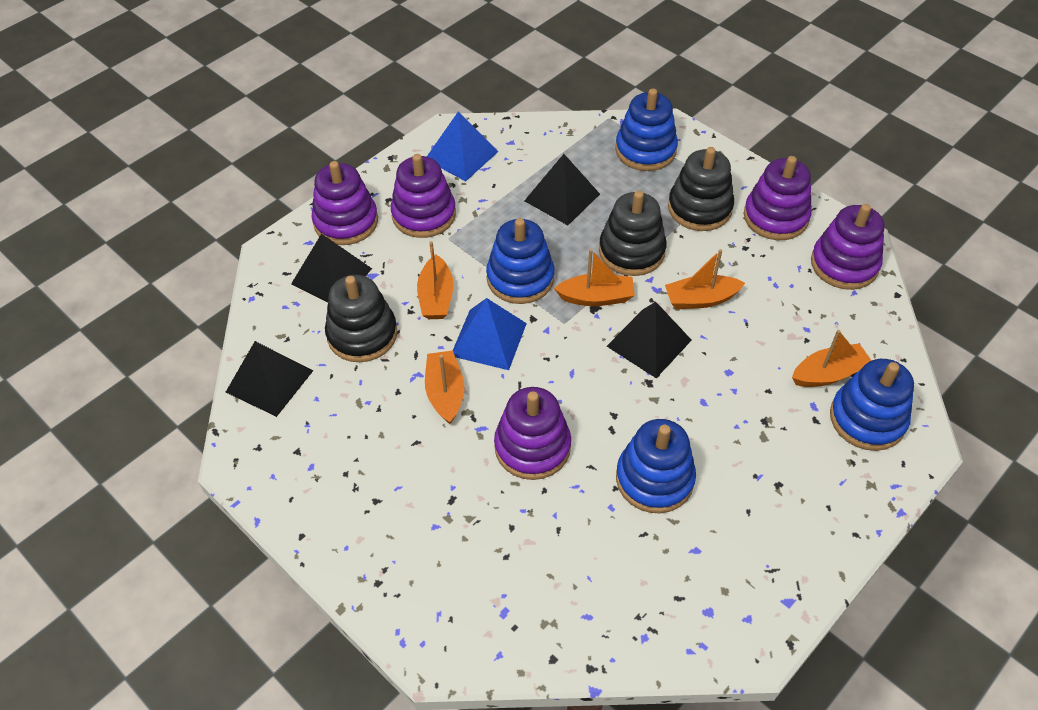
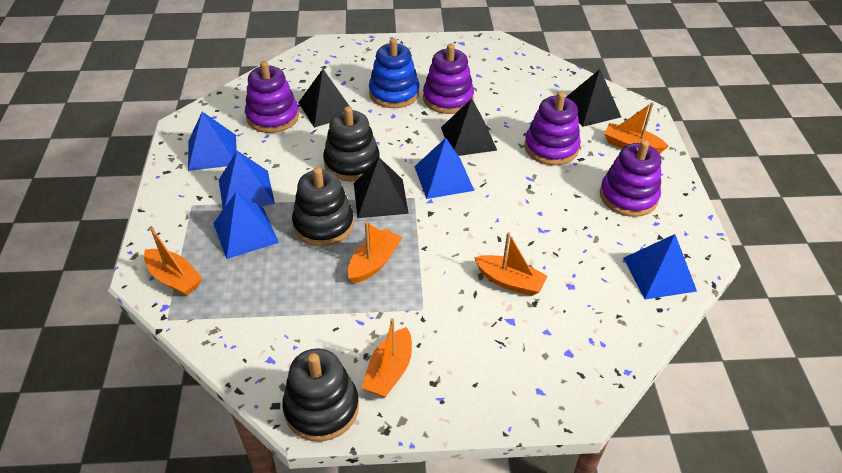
blue pyramid: 2 -> 5
blue stacking toy: 4 -> 1
purple stacking toy: 5 -> 4

